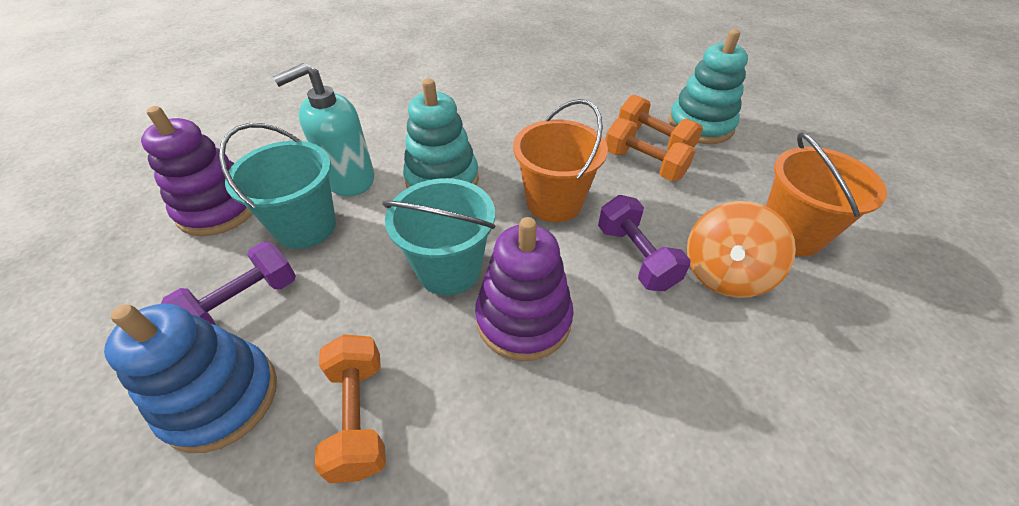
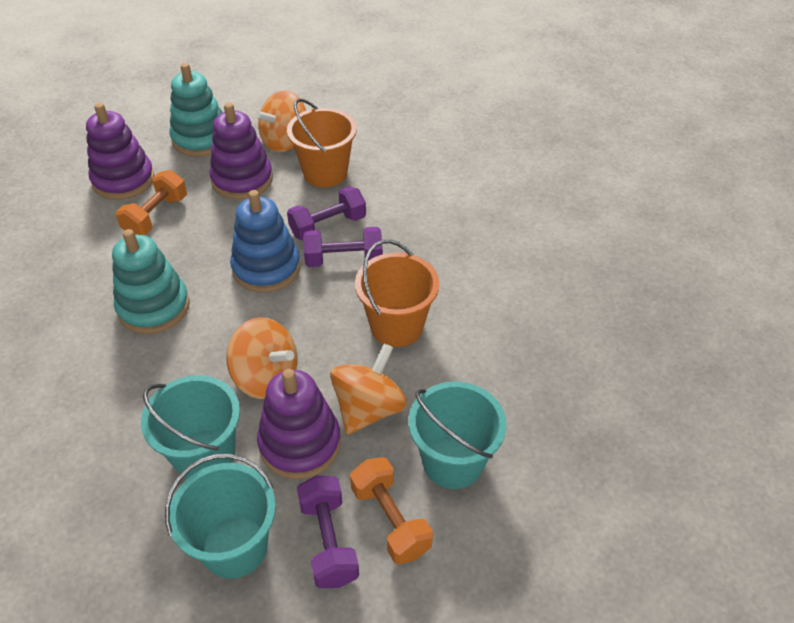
orange dumbbell: 3 -> 2
orange spinning top: 1 -> 3
purple dumbbell: 2 -> 3
purple stacking toy: 2 -> 3
turquoise bucket: 2 -> 3
turquoise soap dispenser: 1 -> 0

